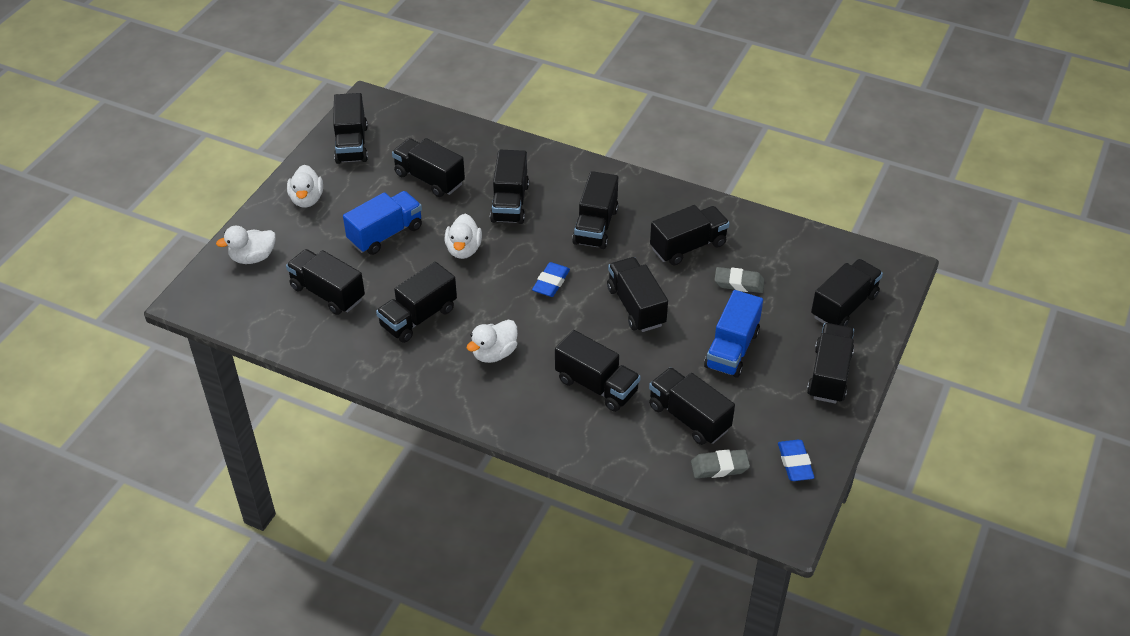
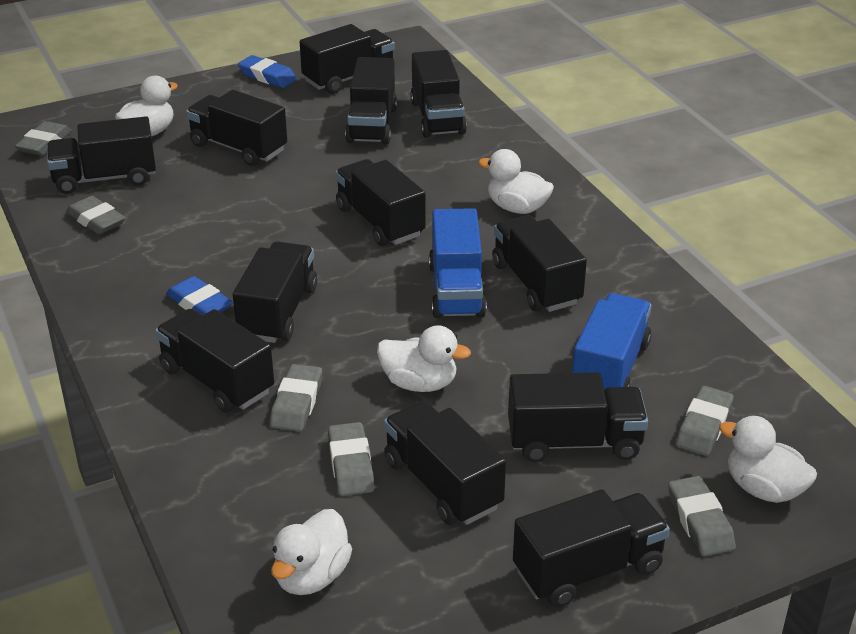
grey eraser: 2 -> 6
white duck: 4 -> 5

